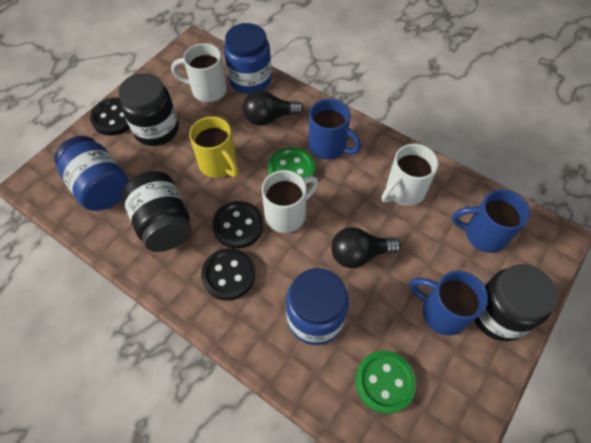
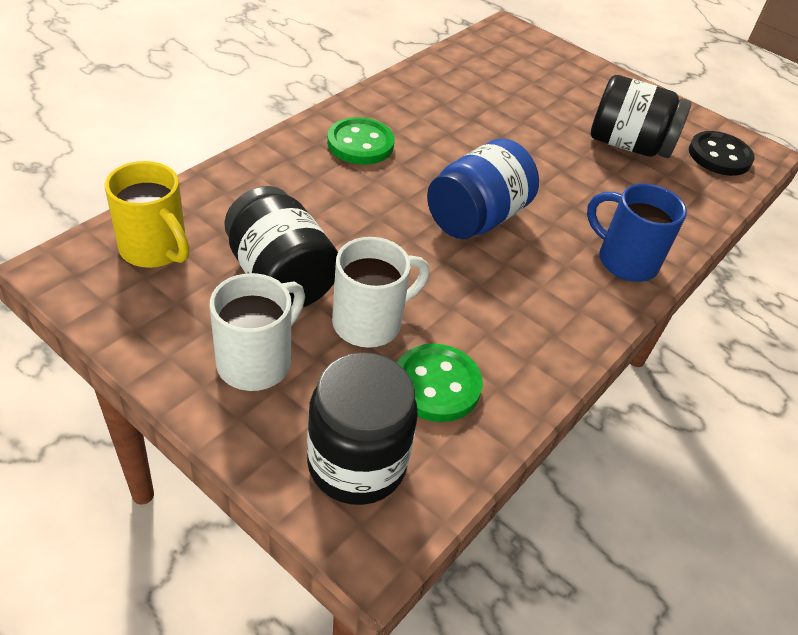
black button: 3 -> 1
black light bulb: 2 -> 0
blue jar: 3 -> 1
blue mug: 3 -> 1
white mug: 3 -> 2

